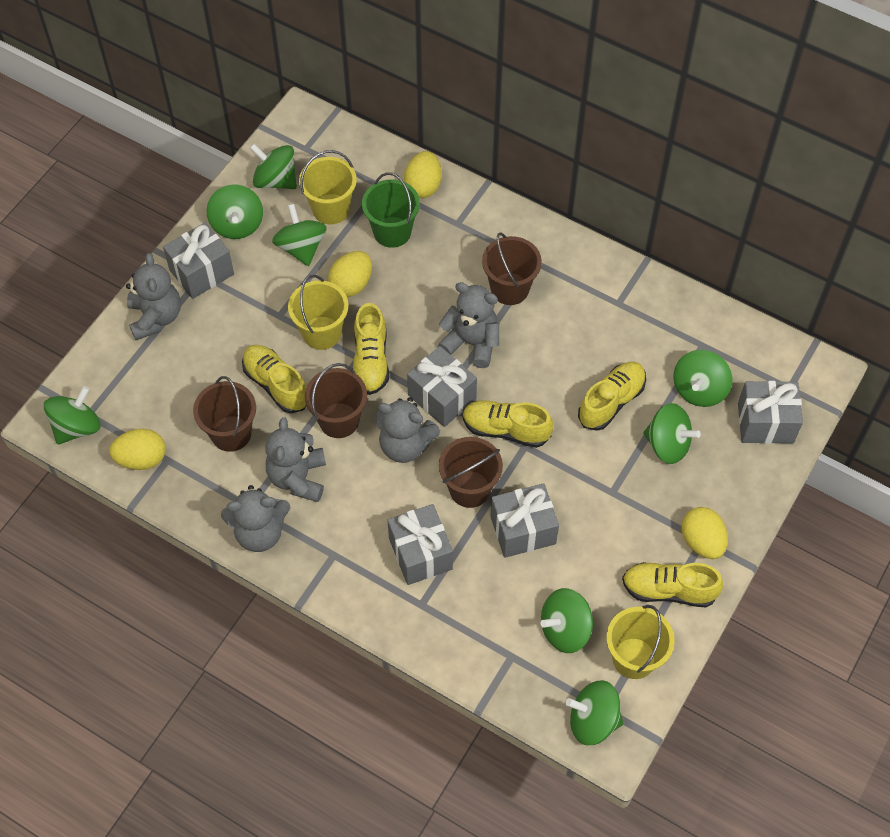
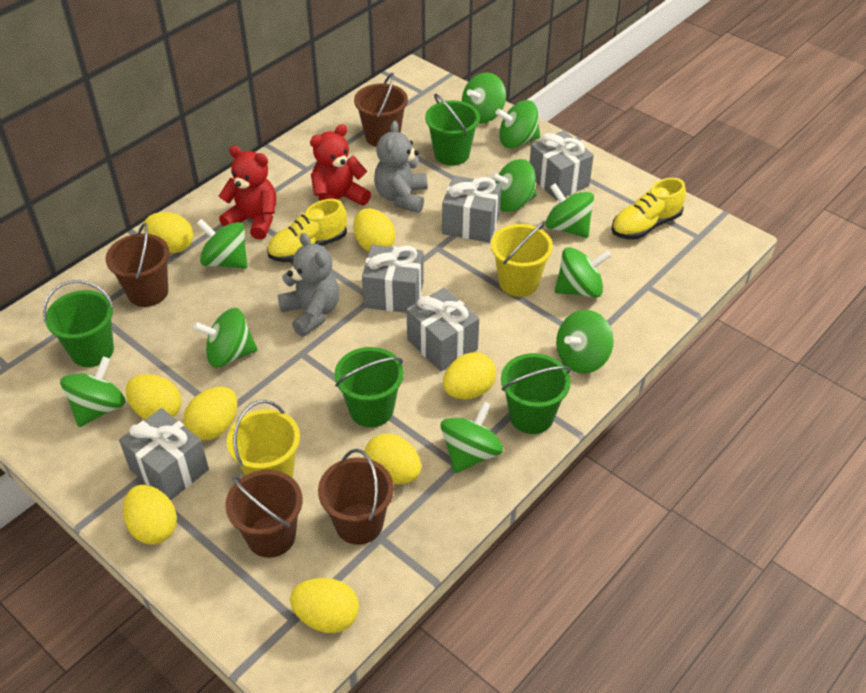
green bucket: 1 -> 4
green spinning top: 8 -> 10
grey teddy bear: 5 -> 2
red teddy bear: 0 -> 2
yellow bucket: 3 -> 2
yellow egg: 4 -> 8
yellow shoe: 5 -> 2

